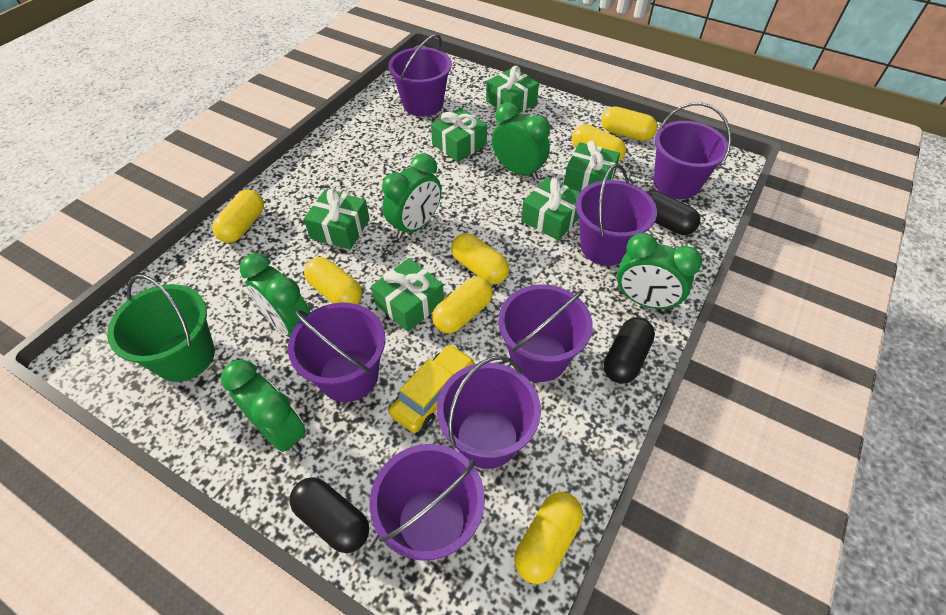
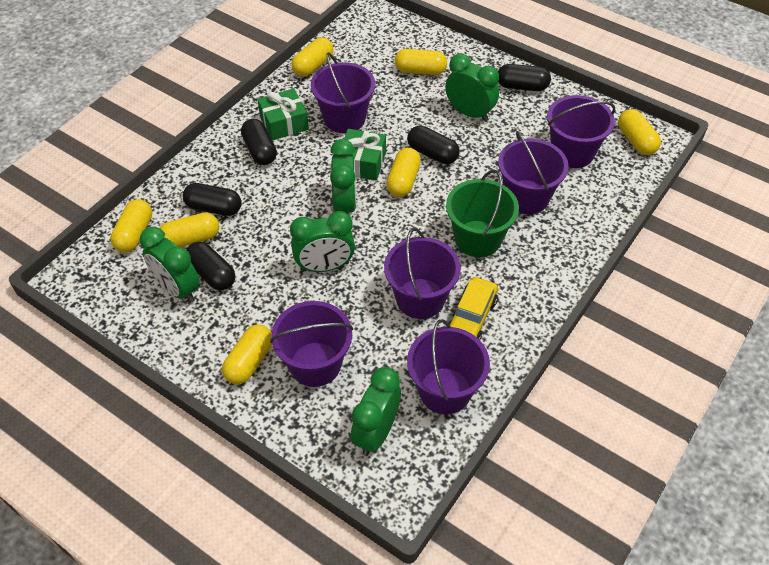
black capsule: 3 -> 5
green gift: 6 -> 2
purple bucket: 7 -> 6

